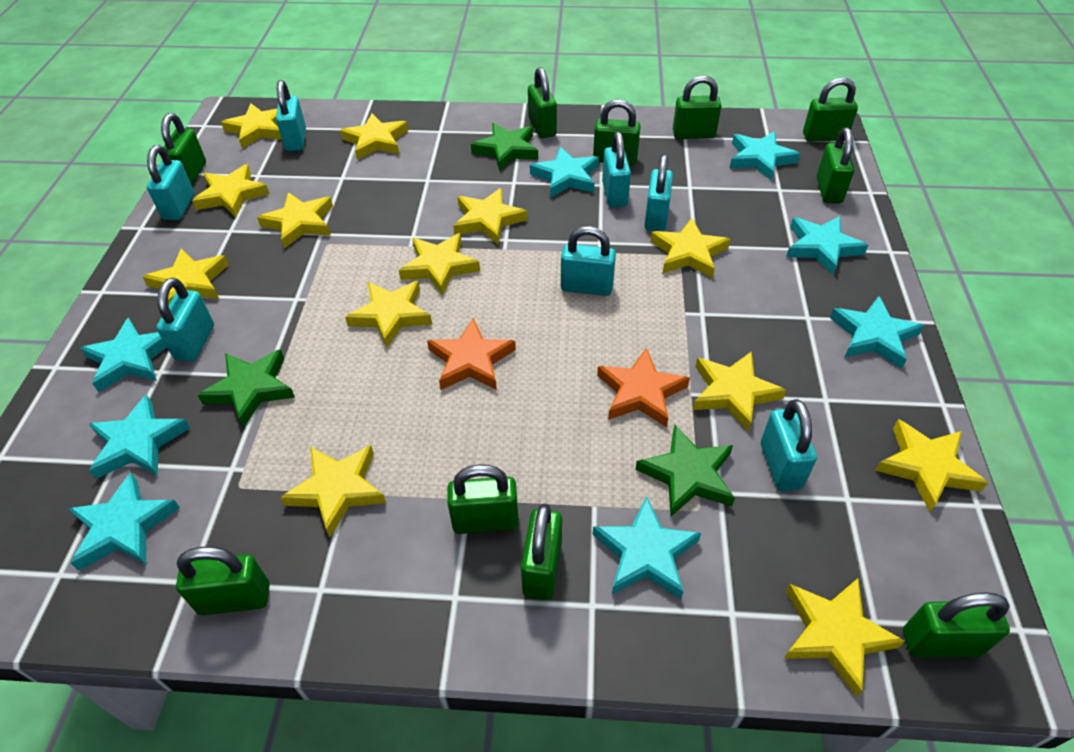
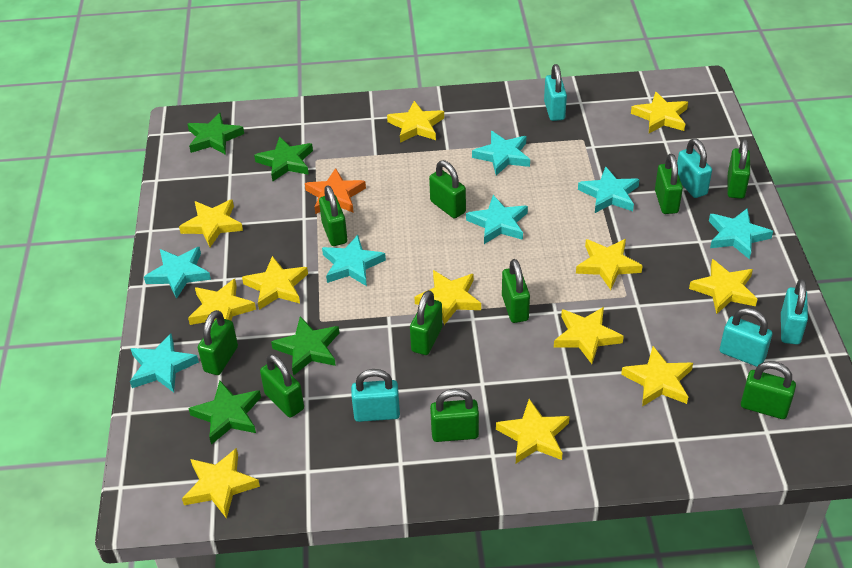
green star: 3 -> 4
orange star: 2 -> 1
turquoise padlock: 7 -> 5
turquoise star: 8 -> 7
yellow star: 13 -> 12

